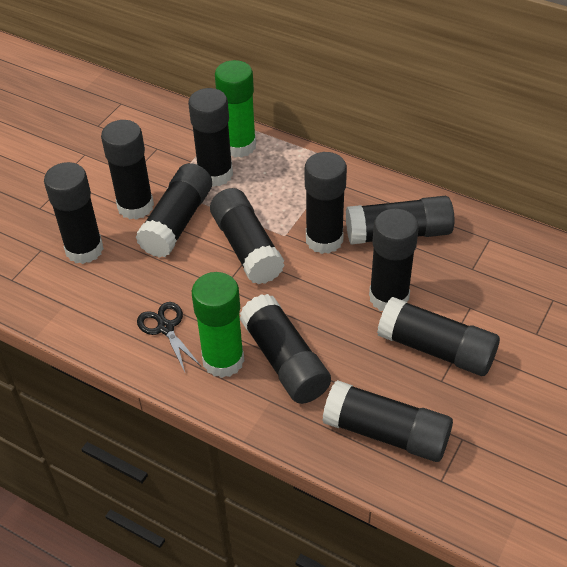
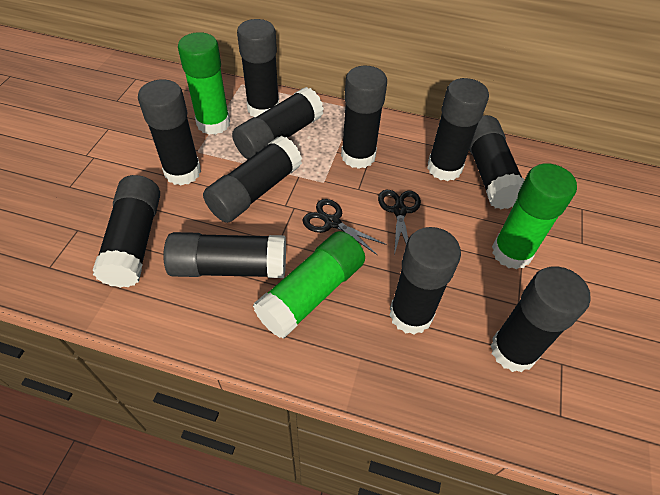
black scissors: 1 -> 2
green glue stick: 2 -> 3

